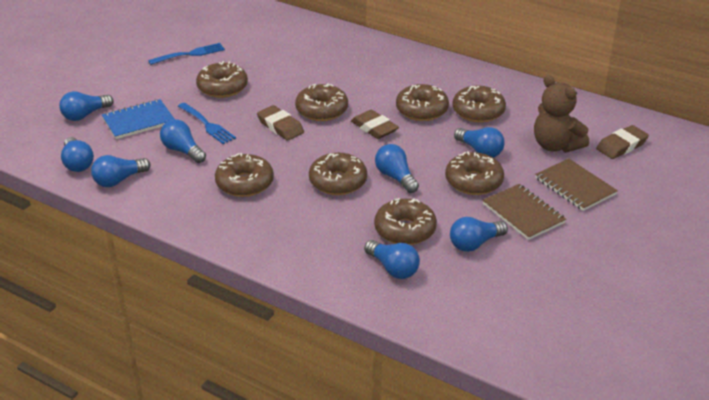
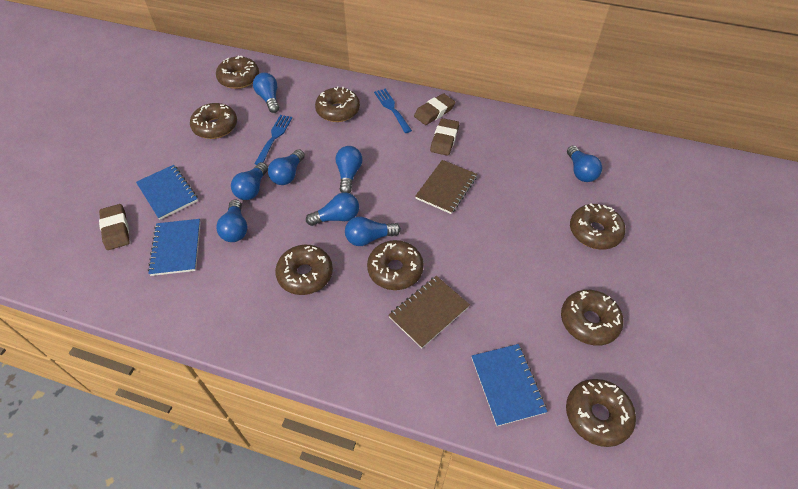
blue notebook: 1 -> 3
brown teddy bear: 1 -> 0

